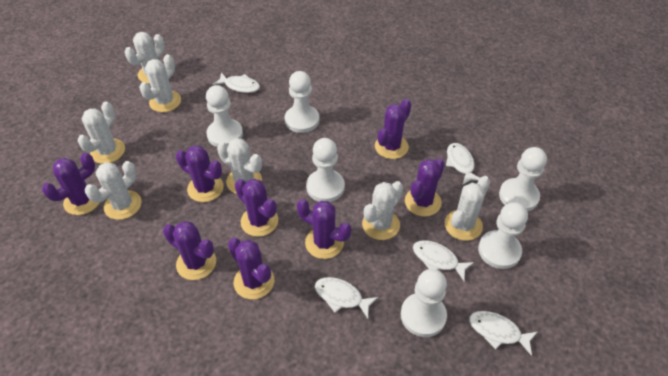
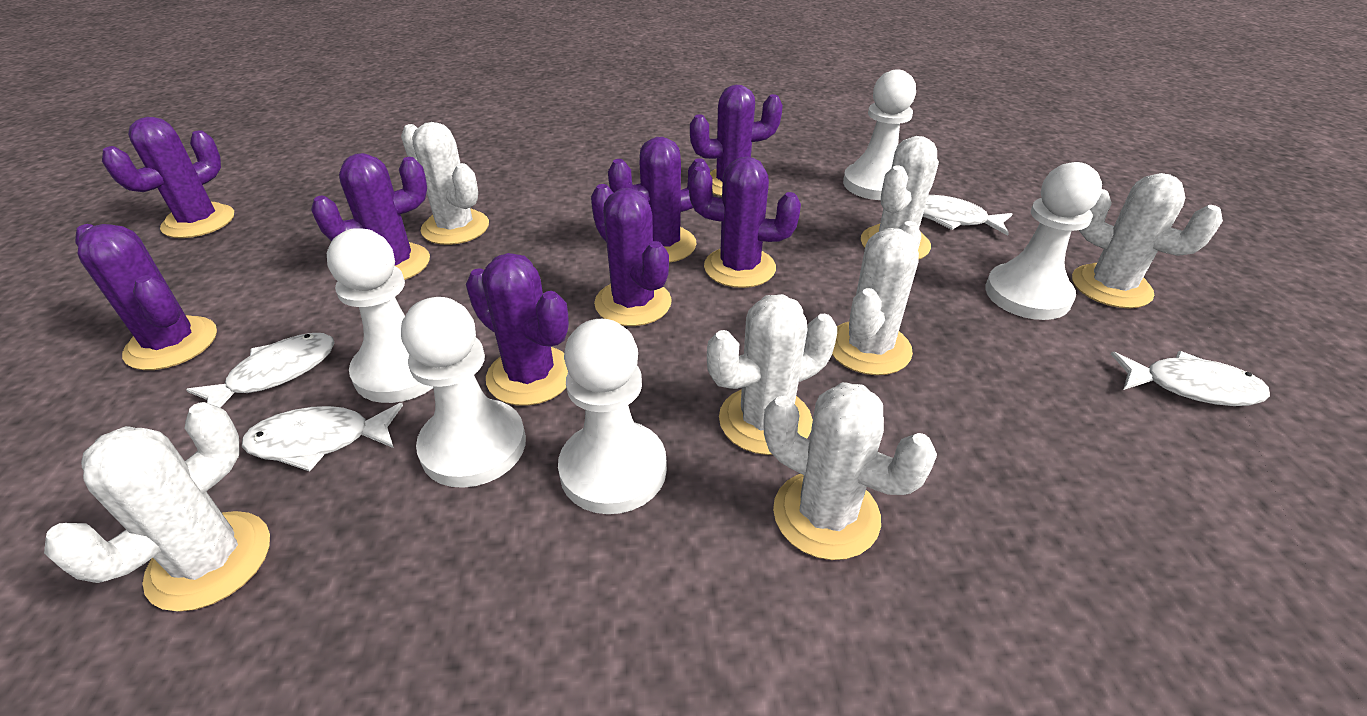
white fish: 5 -> 4
white pawn: 6 -> 5

